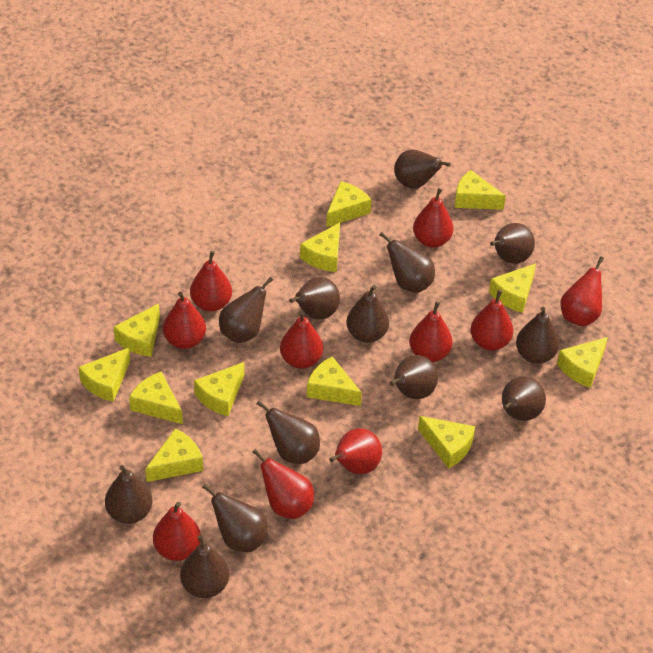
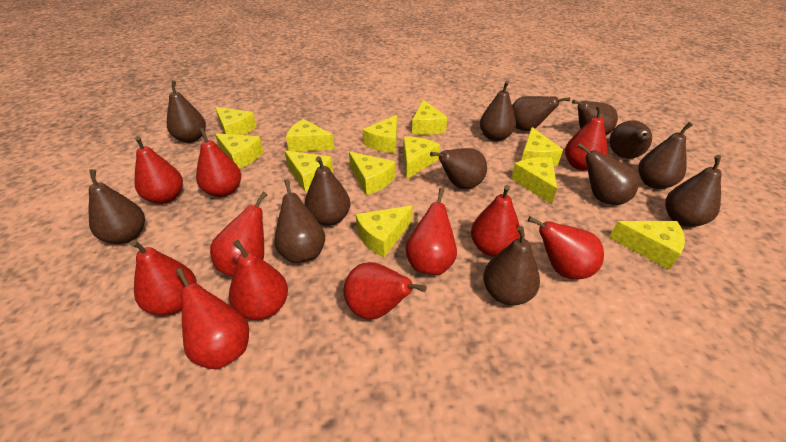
red pear: 10 -> 11

